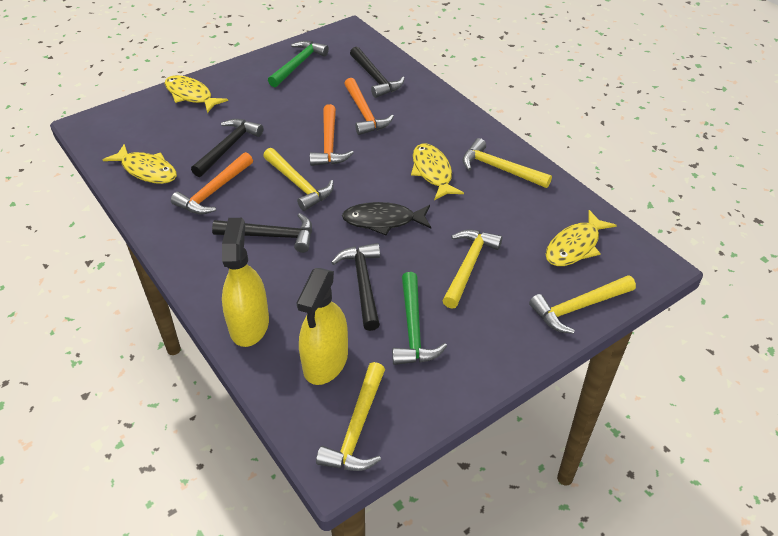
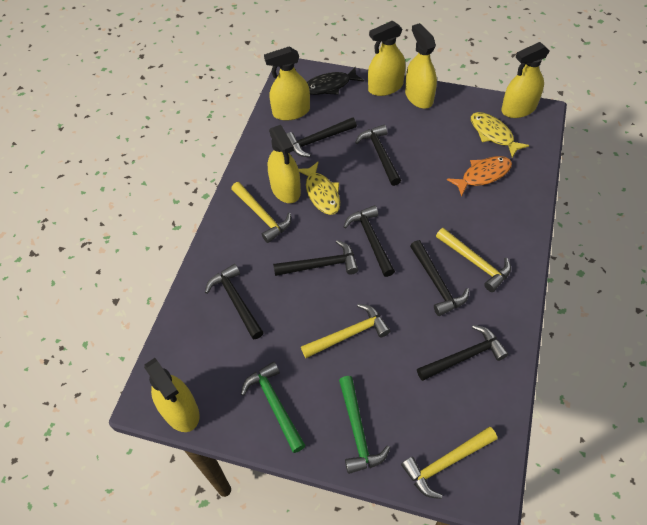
black hammer: 4 -> 7
orange fish: 0 -> 1
orange hammer: 3 -> 0
yellow fish: 4 -> 2
yellow hammer: 5 -> 4
yellow spray bottle: 2 -> 6

